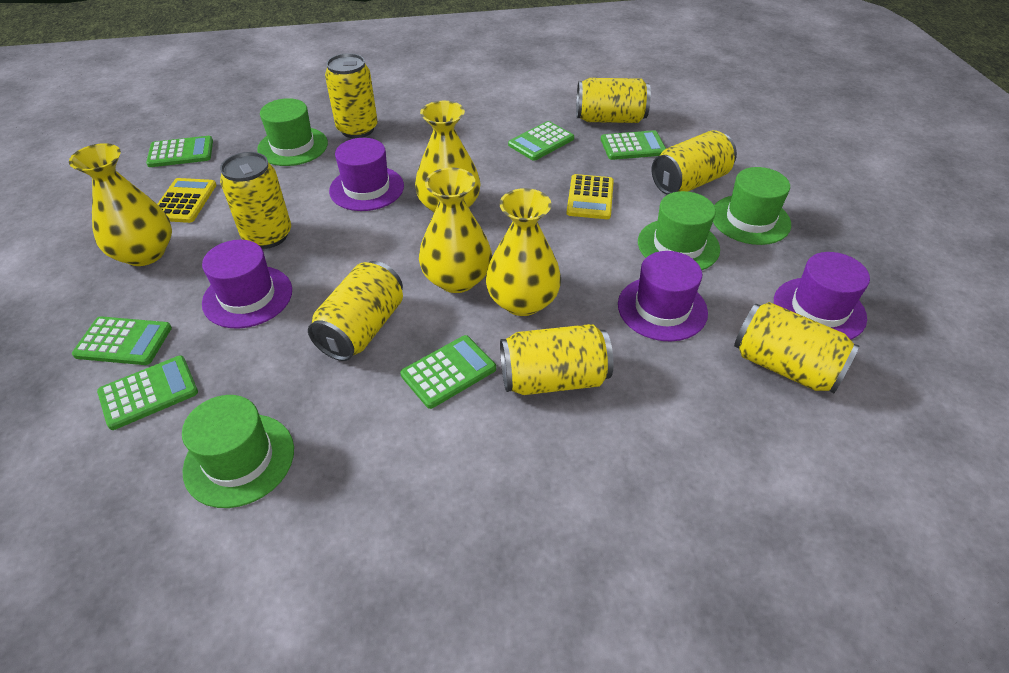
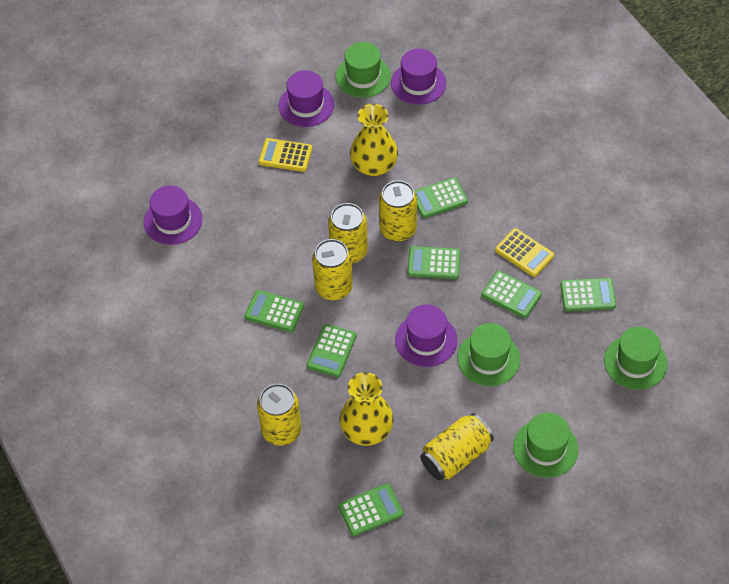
green calculator: 6 -> 7
yellow can: 7 -> 5
yellow vase: 4 -> 2

